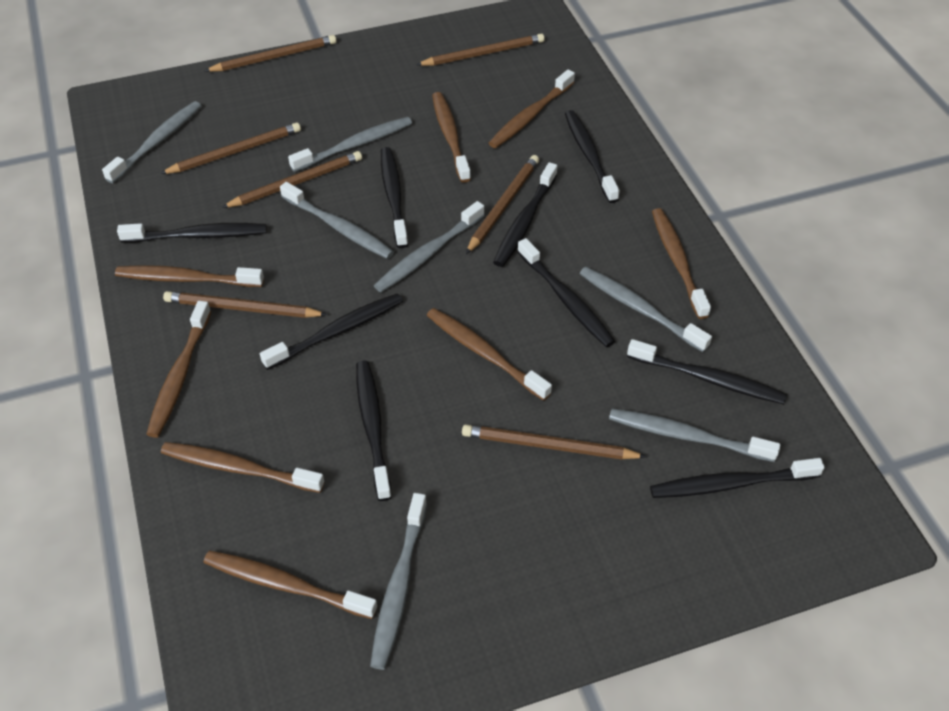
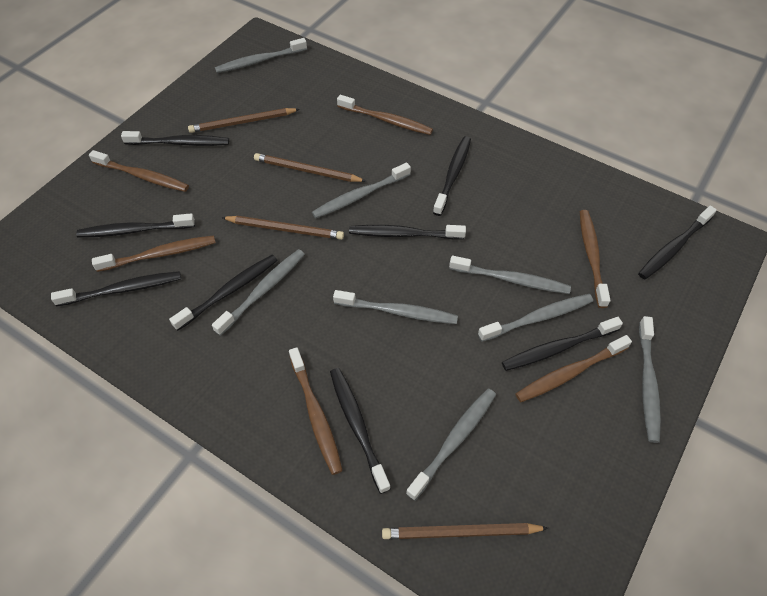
brown pencil: 7 -> 4
brown toothbrush: 8 -> 6
grey toothbrush: 7 -> 8

